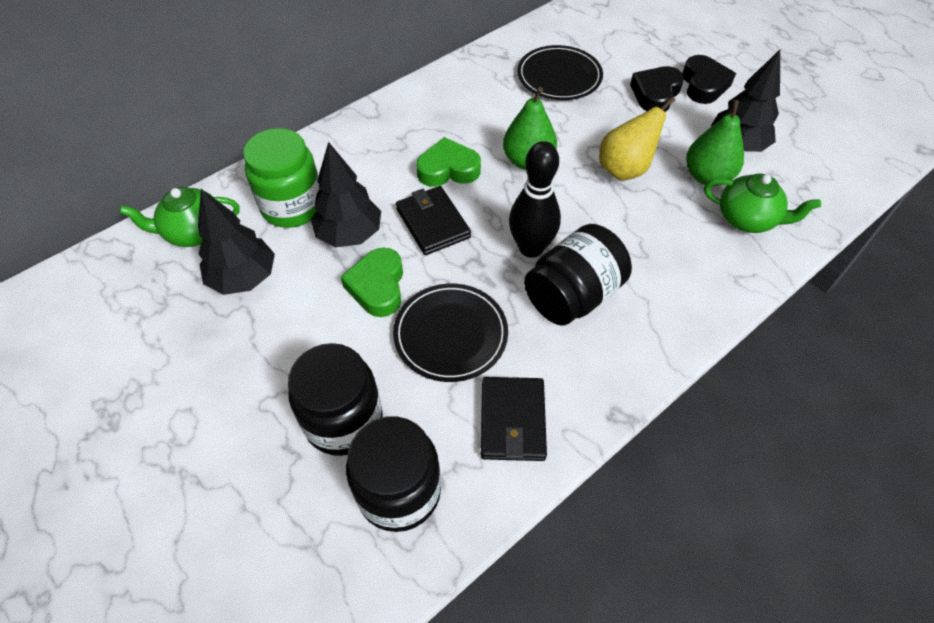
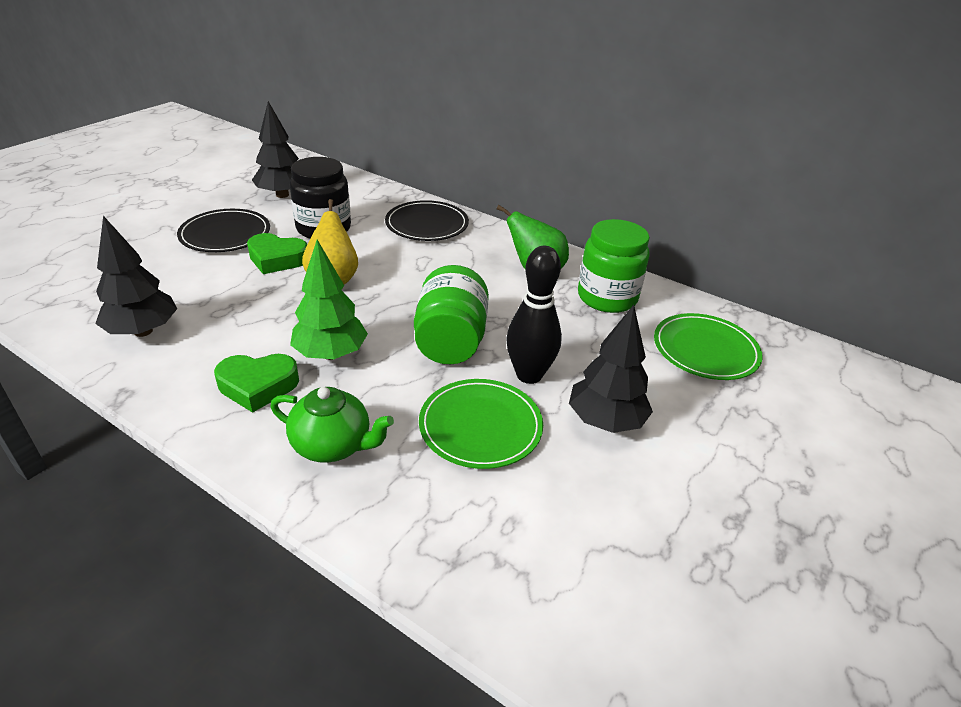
black heart: 2 -> 0
black jar: 3 -> 1
black wallet: 2 -> 0
green jar: 1 -> 2
green pear: 2 -> 1
green plate: 0 -> 2
green teapot: 2 -> 1
green tree: 0 -> 1

